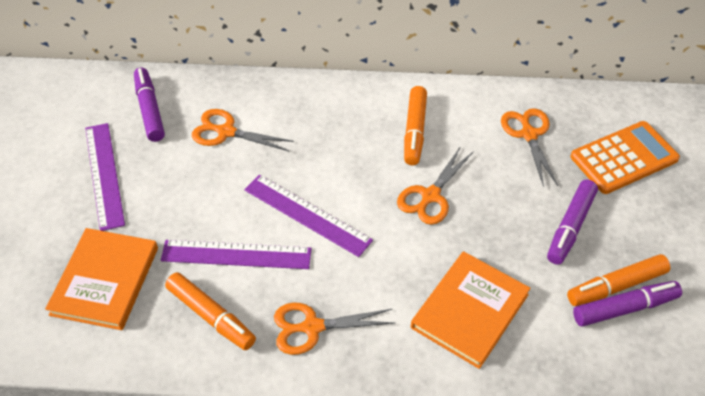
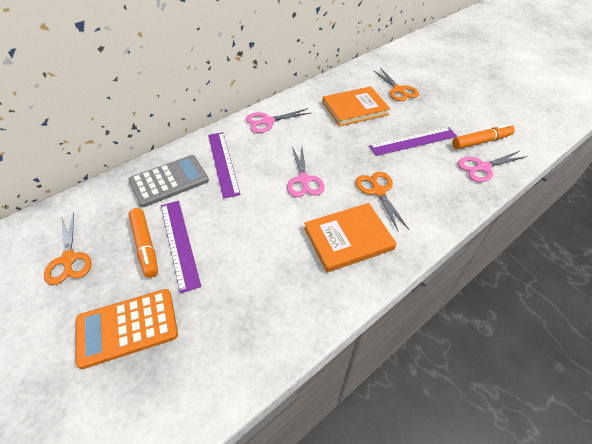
grey calculator: 0 -> 1
orange marker: 3 -> 2
orange scissors: 4 -> 3
pink scissors: 0 -> 3
purple marker: 3 -> 0

